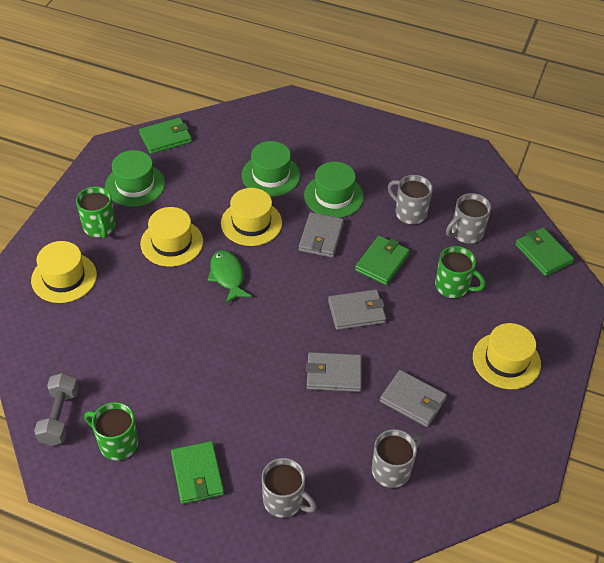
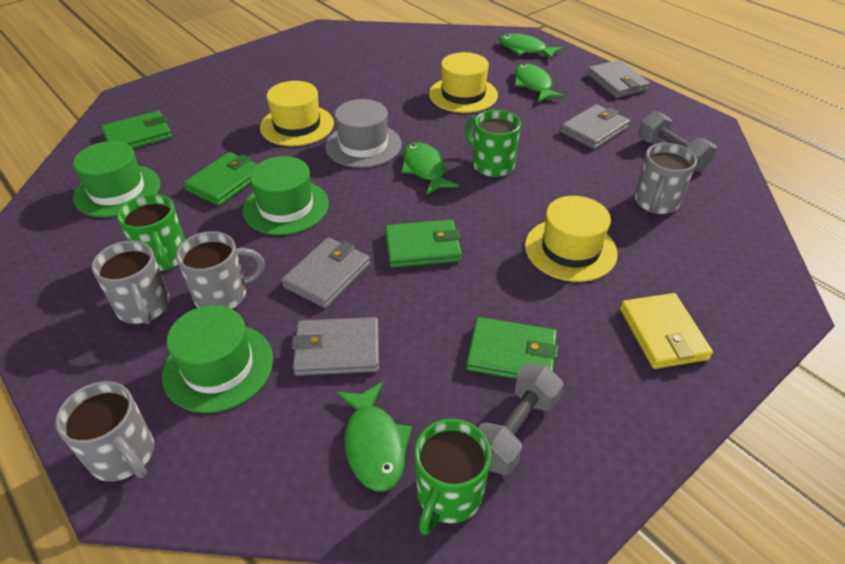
green fish: 1 -> 4
grey dumbbell: 1 -> 2
grey hat: 0 -> 1
yellow hat: 4 -> 3
yellow wallet: 0 -> 1

